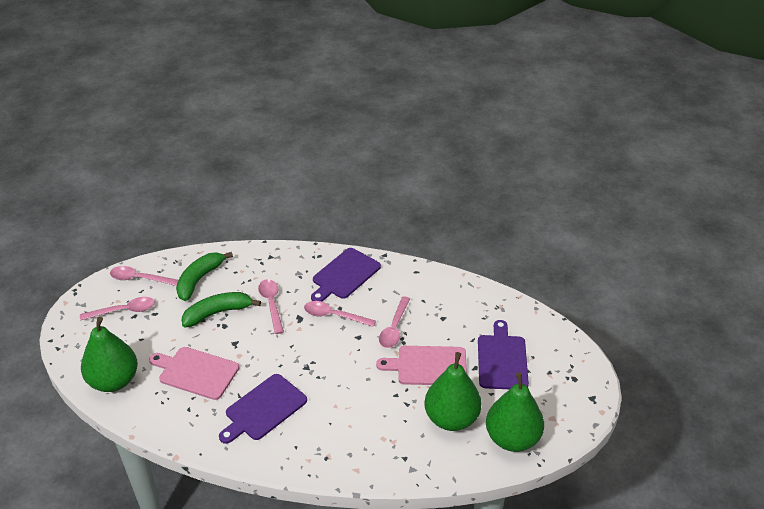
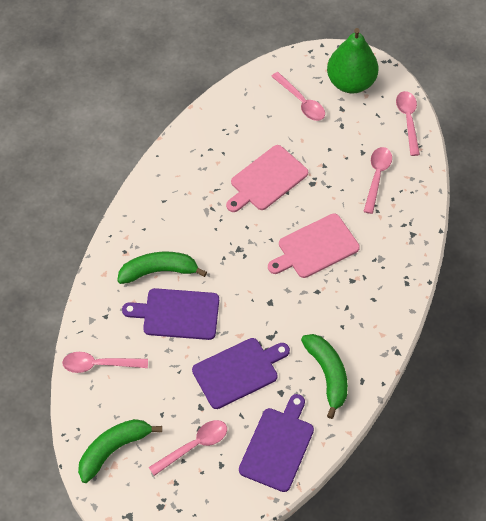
green banana: 2 -> 3
green pear: 3 -> 1

